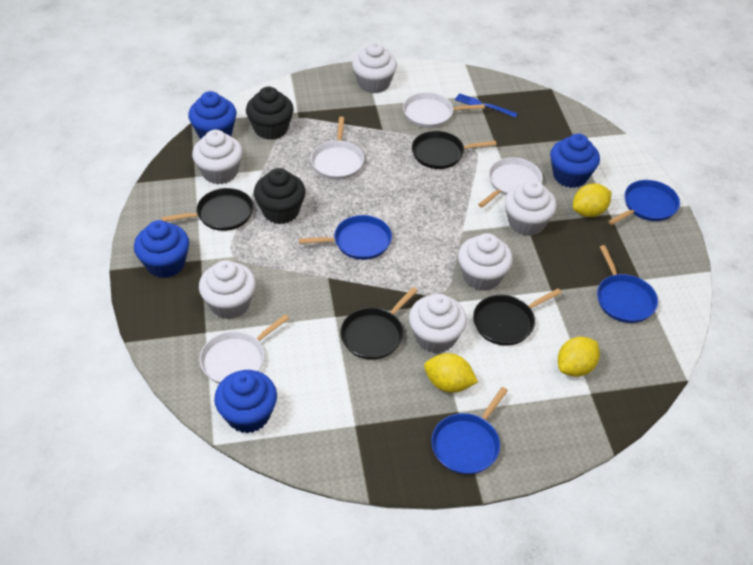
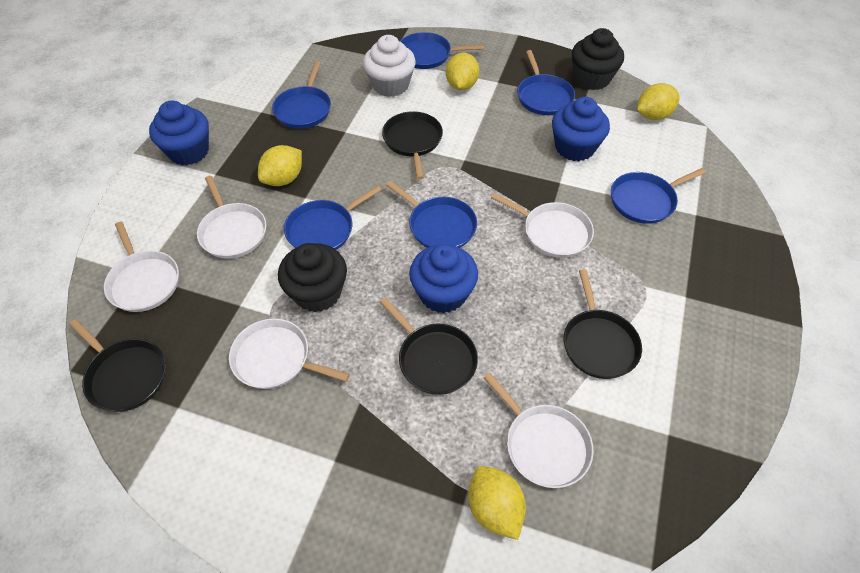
blue cupcake: 4 -> 3
blue fork: 1 -> 0
blue pan: 4 -> 6
white cupcake: 6 -> 1
white pan: 4 -> 5
yellow lemon: 3 -> 4

